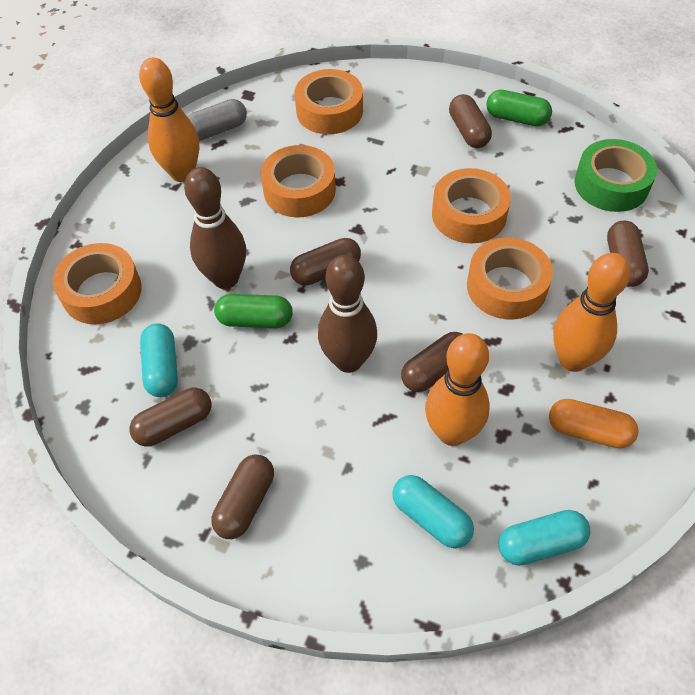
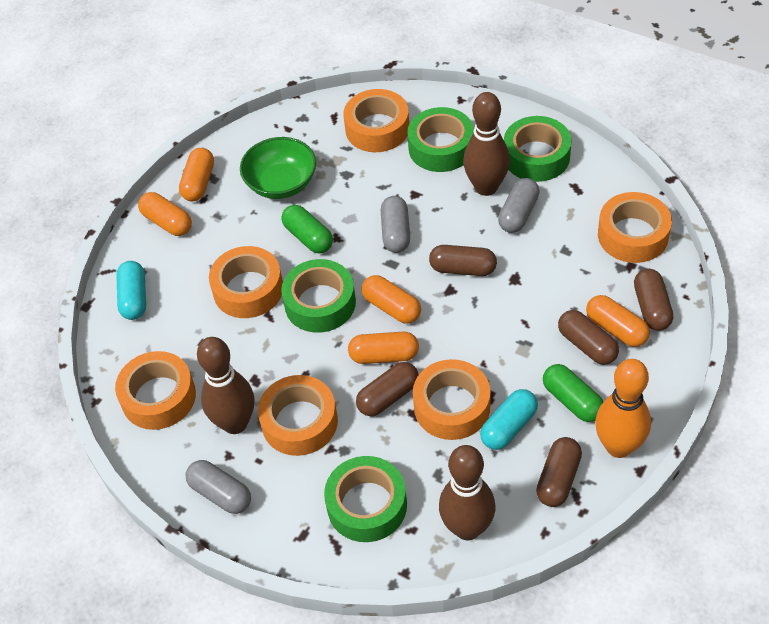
brown bowling pin: 2 -> 3
brown capsule: 6 -> 5
green bowl: 0 -> 1
green tape: 1 -> 4
grey capsule: 1 -> 3
orange bowling pin: 3 -> 1
orange capsule: 1 -> 5
orange tape: 5 -> 6
turquoise capsule: 3 -> 2

